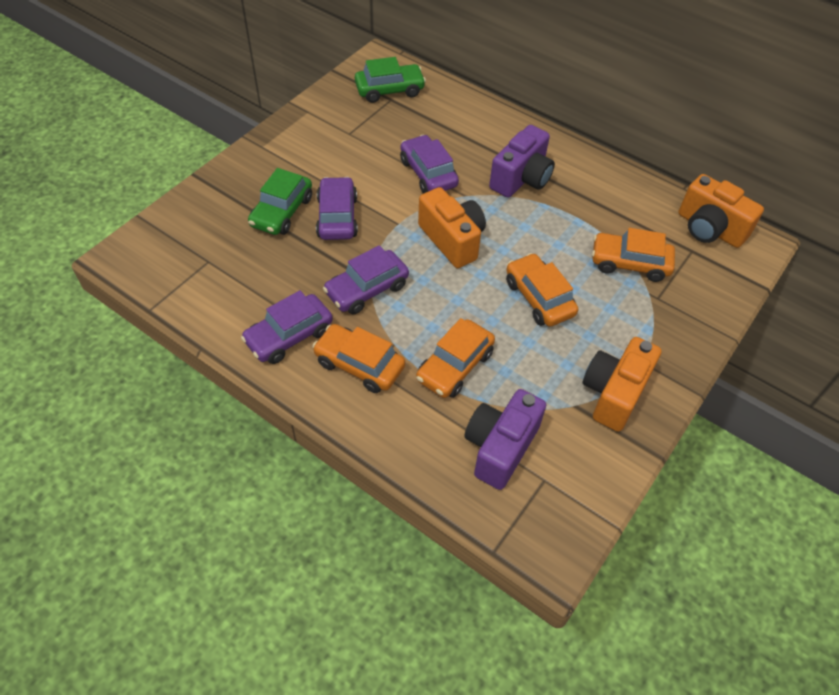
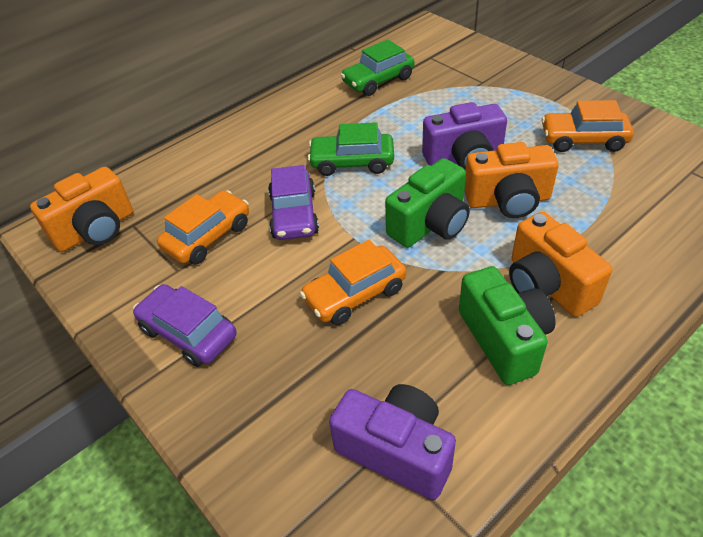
green camera: 0 -> 2
orange car: 4 -> 3
purple car: 4 -> 2

